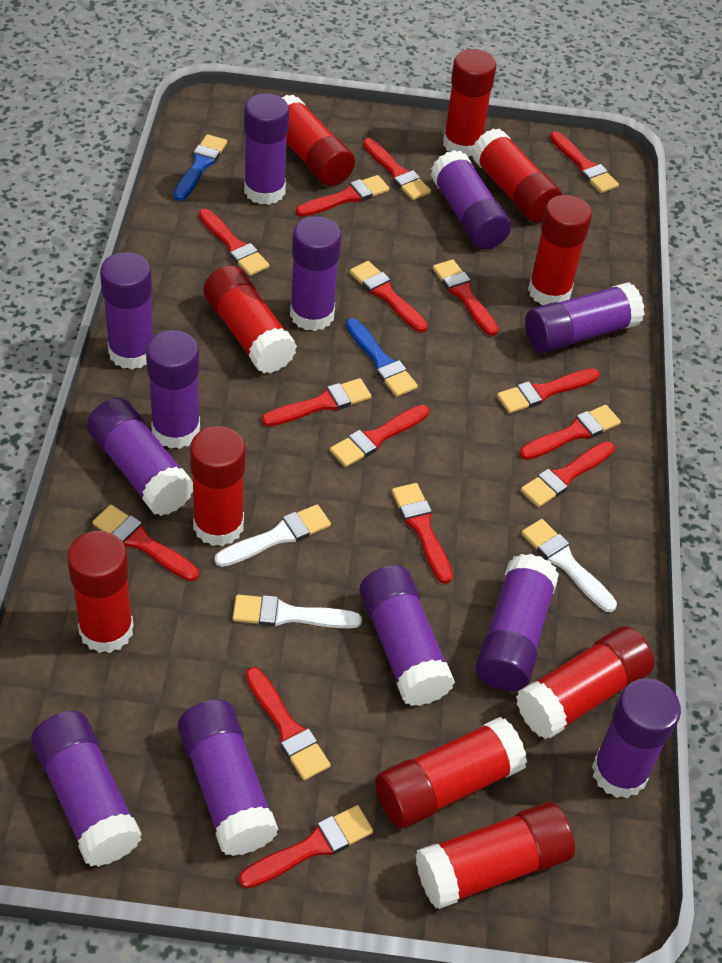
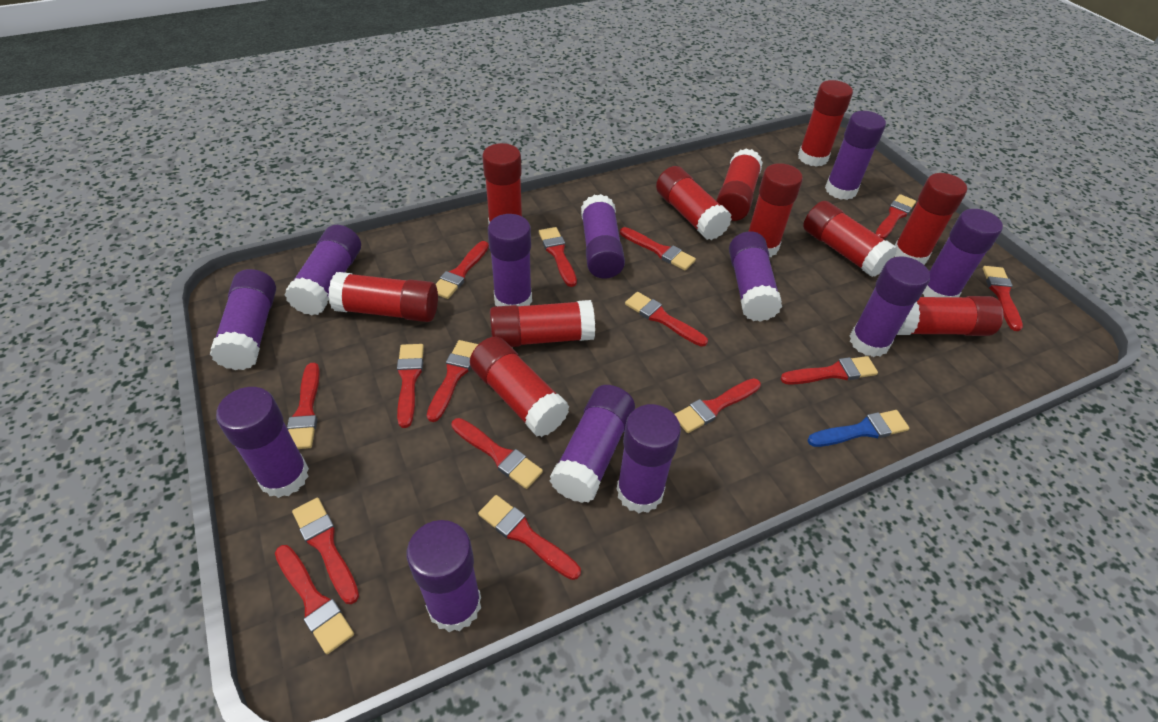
blue brush: 2 -> 1
red glue stick: 10 -> 11
white brush: 3 -> 0

